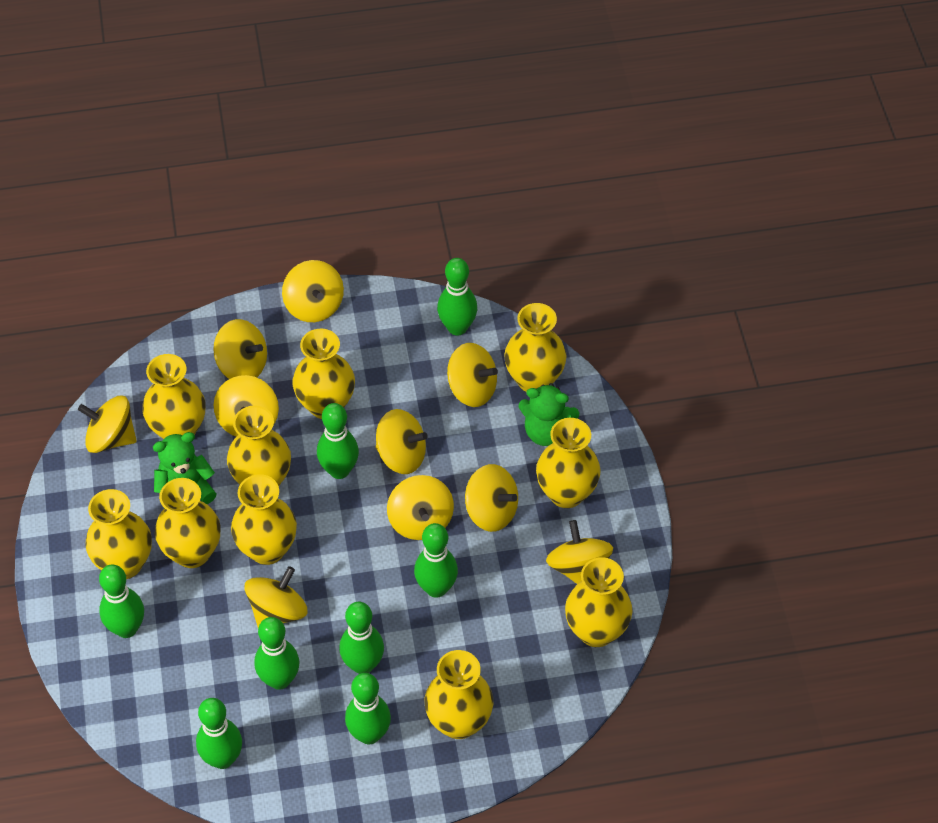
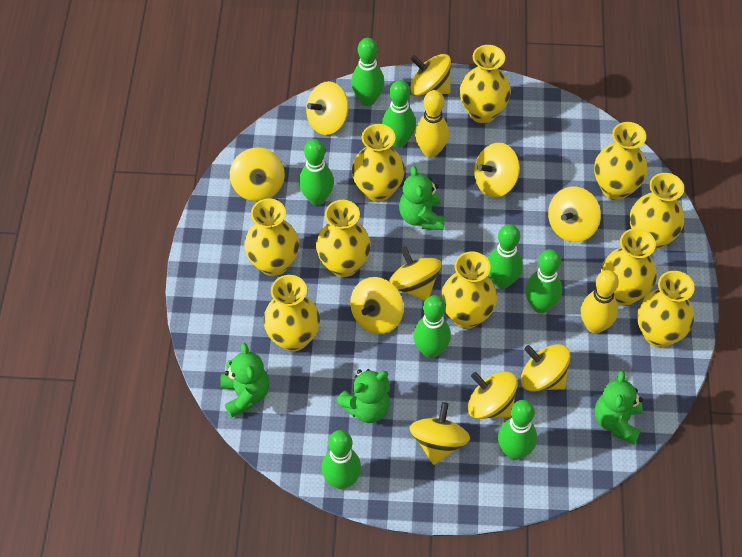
green teddy bear: 2 -> 4
yellow bowling pin: 0 -> 2

